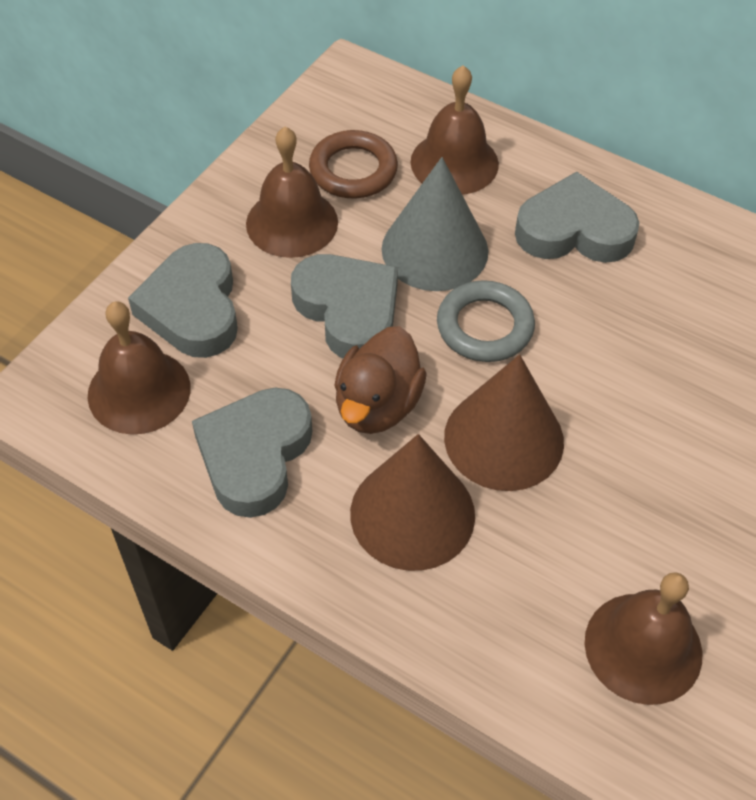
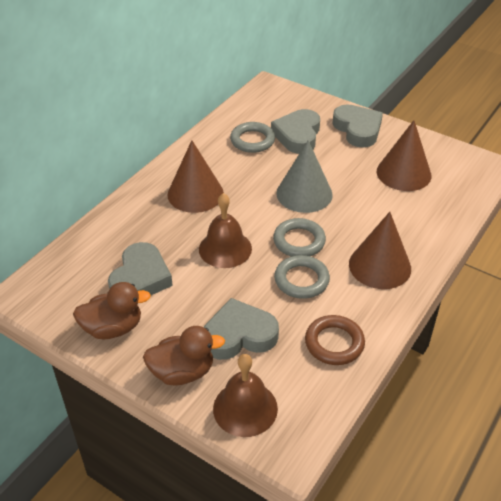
brown bell: 4 -> 2
brown cone: 2 -> 3
brown duck: 1 -> 2
grey ring: 1 -> 3

